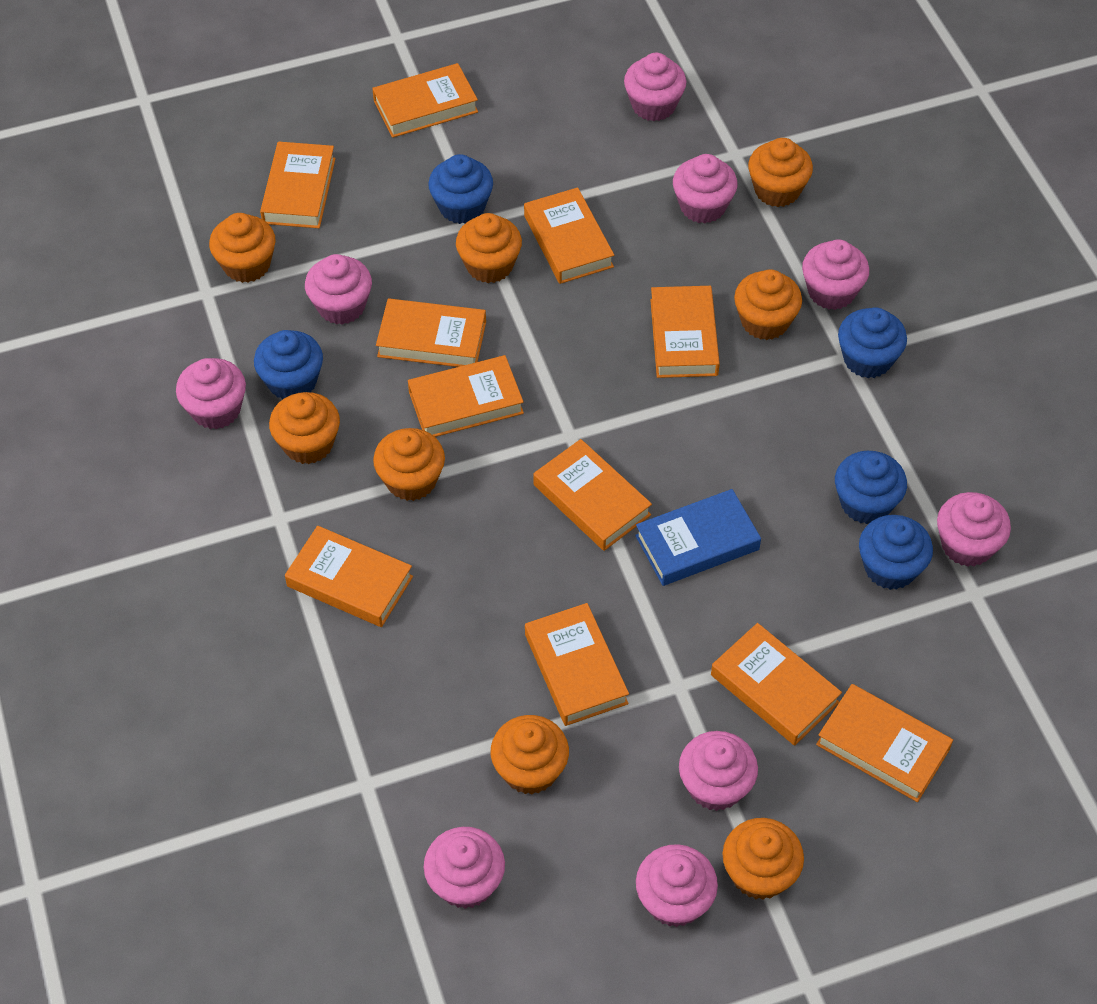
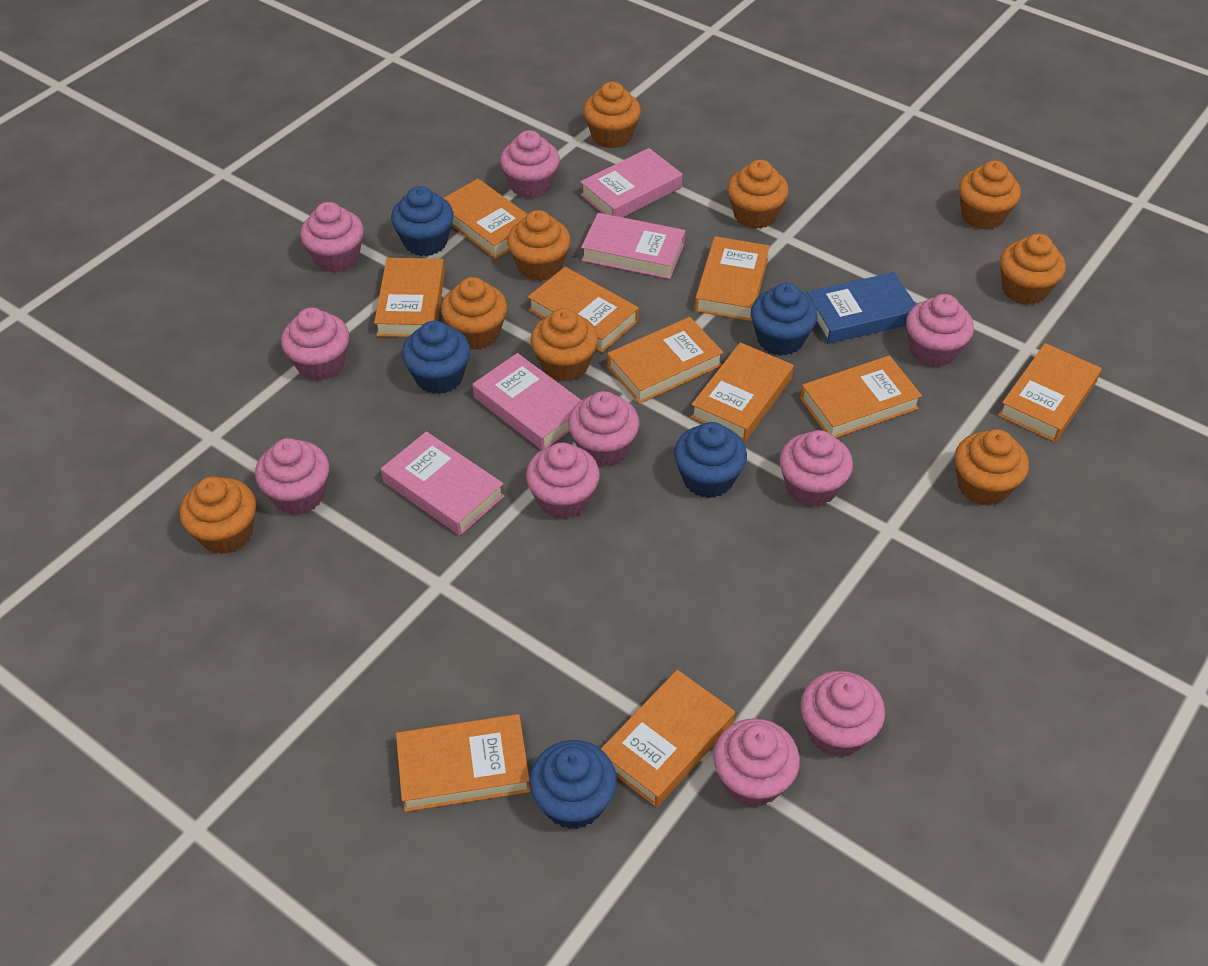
orange book: 11 -> 10
orange cupcake: 8 -> 9
pink book: 0 -> 4
pink cupcake: 9 -> 10

